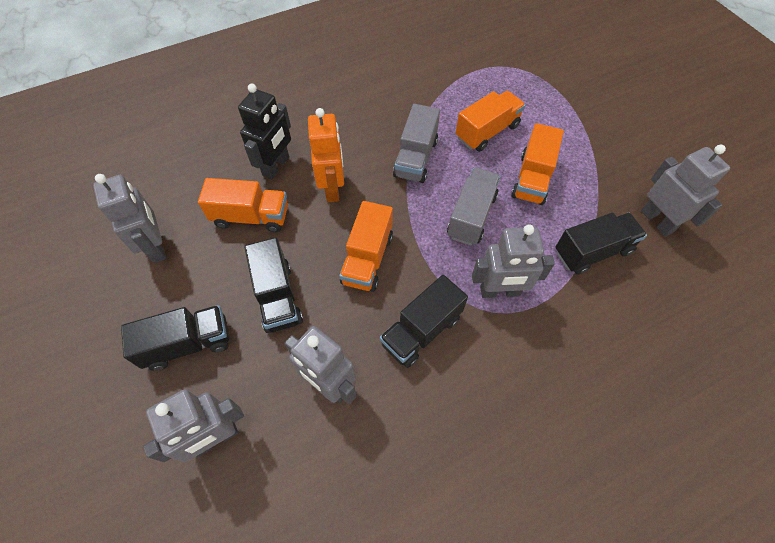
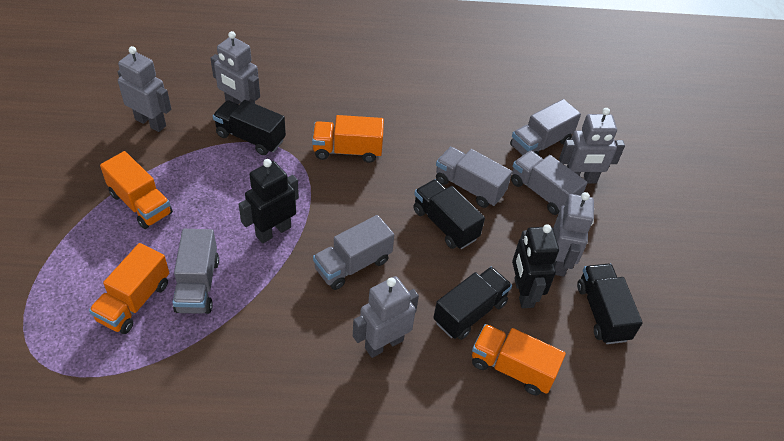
black robot: 1 -> 2
grey truck: 2 -> 5
orange robot: 1 -> 0

